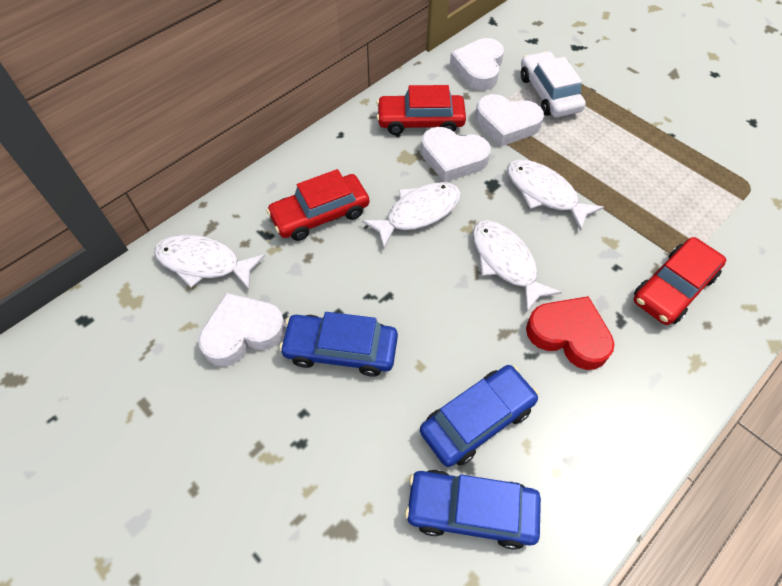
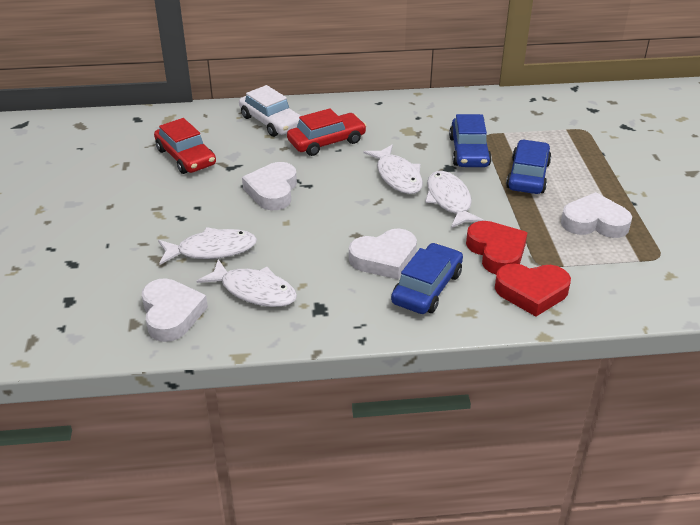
red car: 3 -> 2
red heart: 1 -> 2

